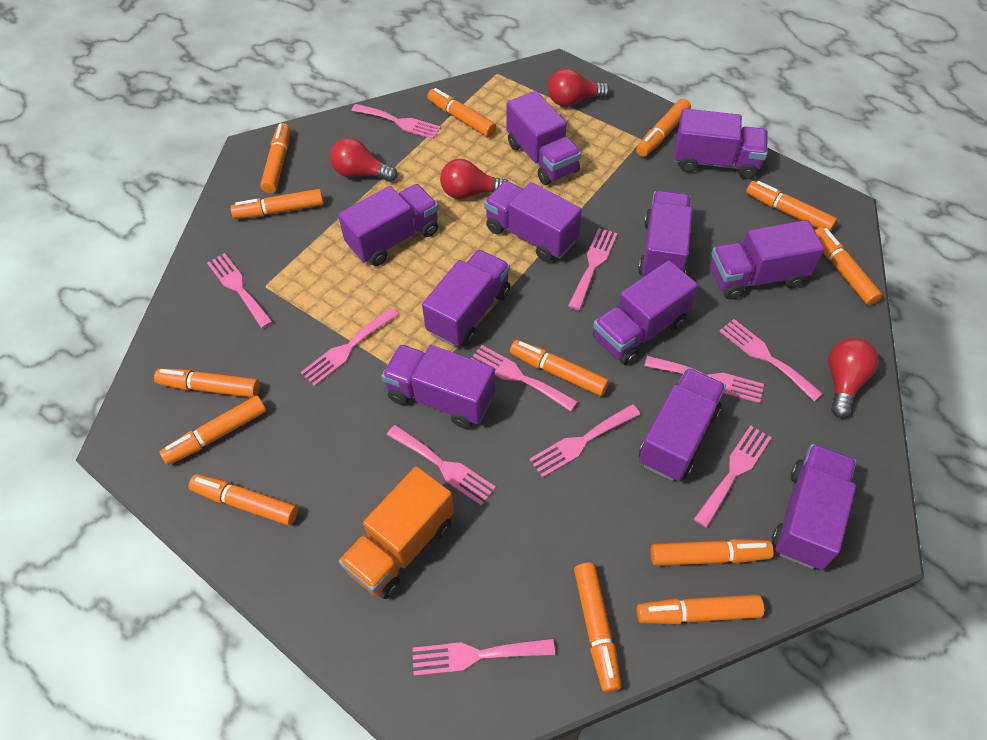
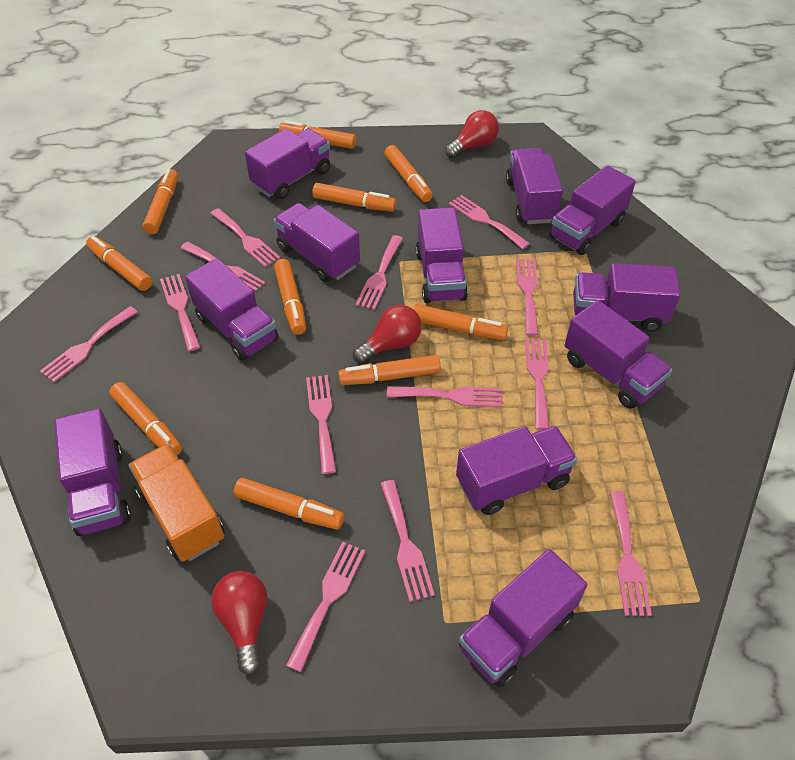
orange marker: 13 -> 10
pink fork: 11 -> 13
red light bulb: 4 -> 3

